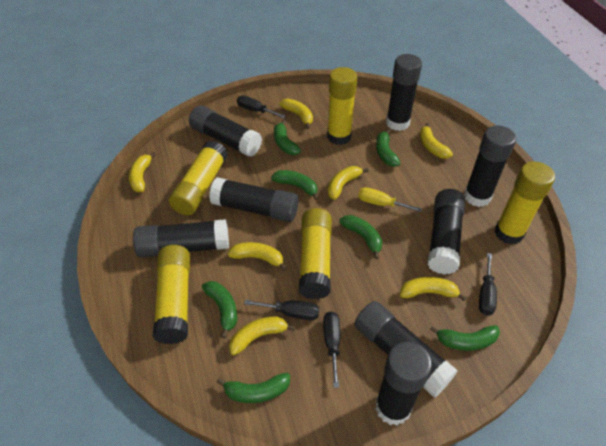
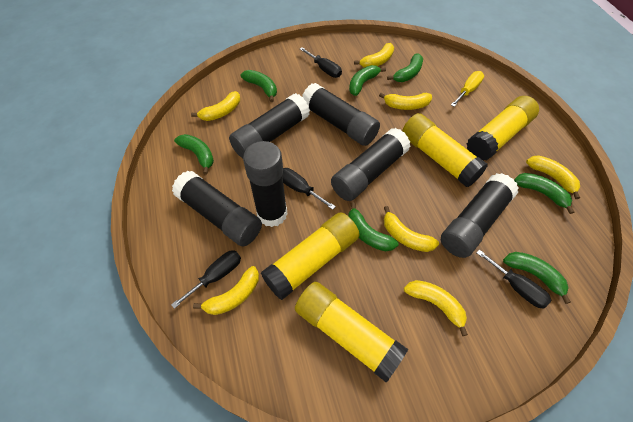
black glue stick: 8 -> 6
yellow glue stick: 5 -> 4

